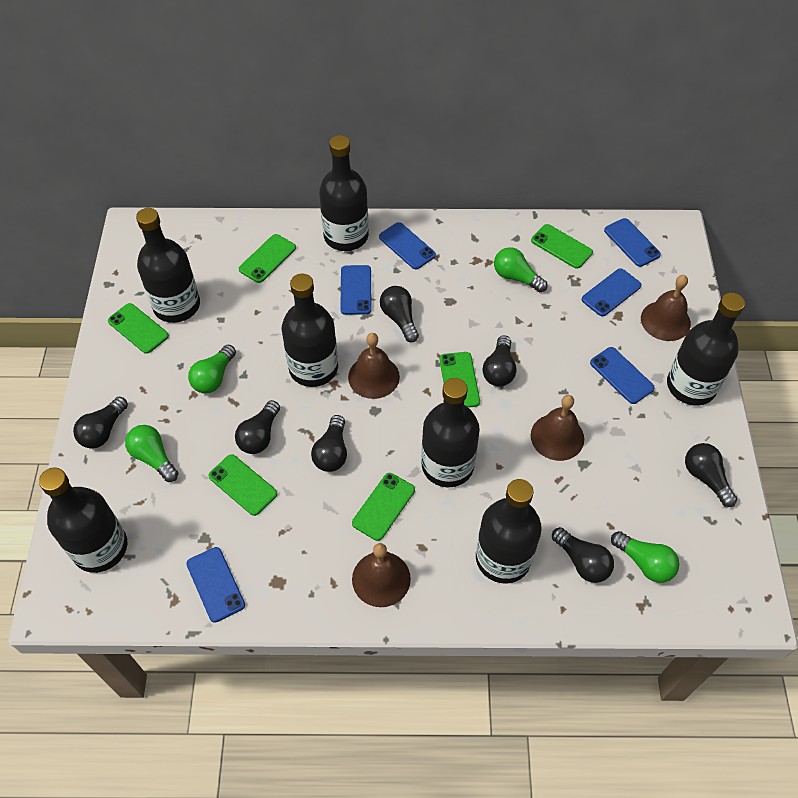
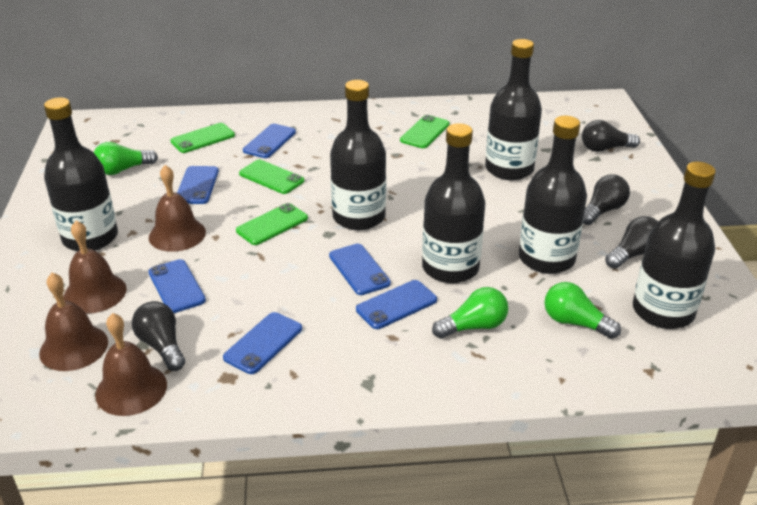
black bottle: 7 -> 6
black light bulb: 7 -> 4
green light bulb: 4 -> 3
green phone: 6 -> 4

